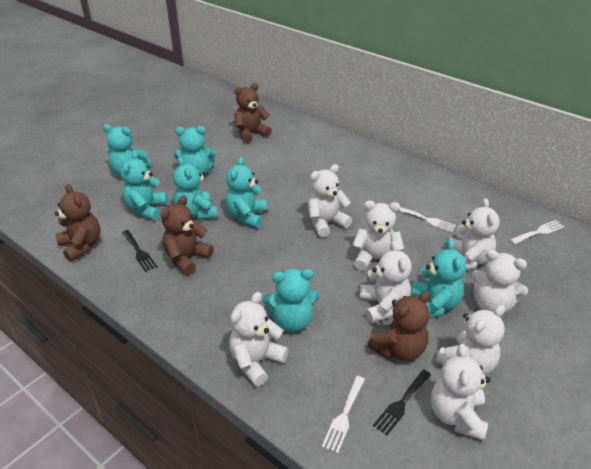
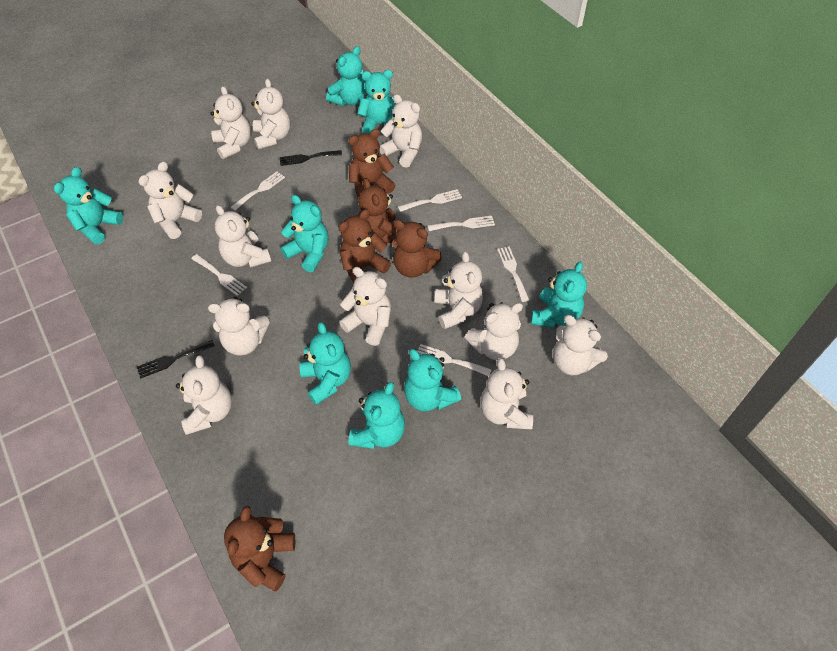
brown teddy bear: 4 -> 5
turquoise teddy bear: 7 -> 8
white fork: 3 -> 6
white teddy bear: 8 -> 12

